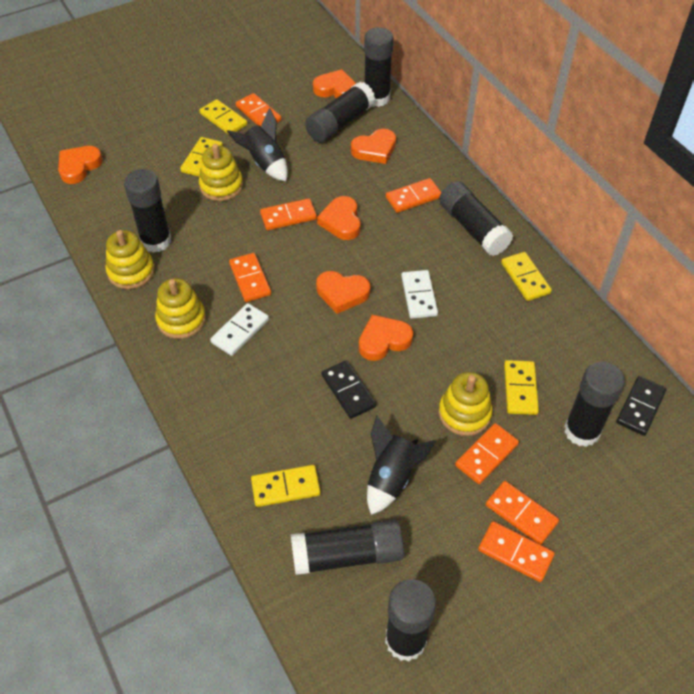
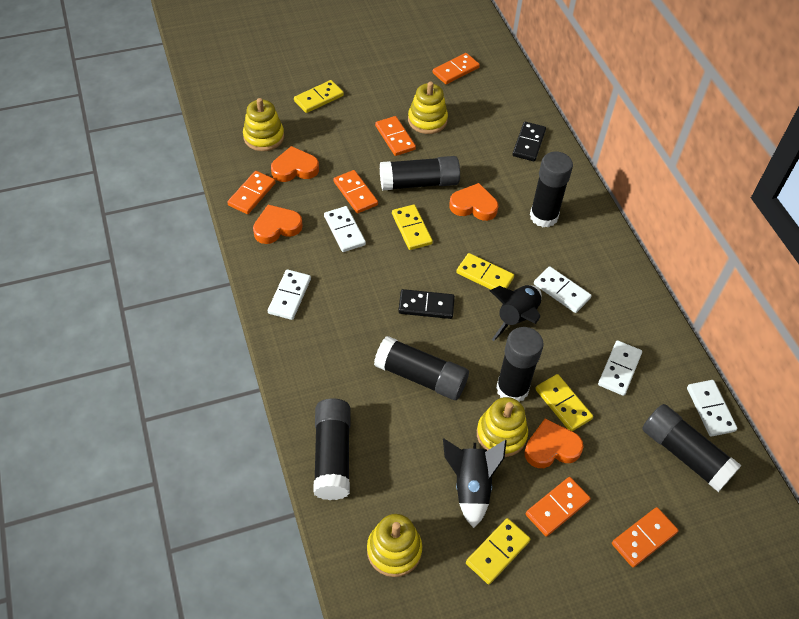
black glue stick: 7 -> 6
orange domino: 7 -> 6
orange heart: 6 -> 4
white domino: 2 -> 5

